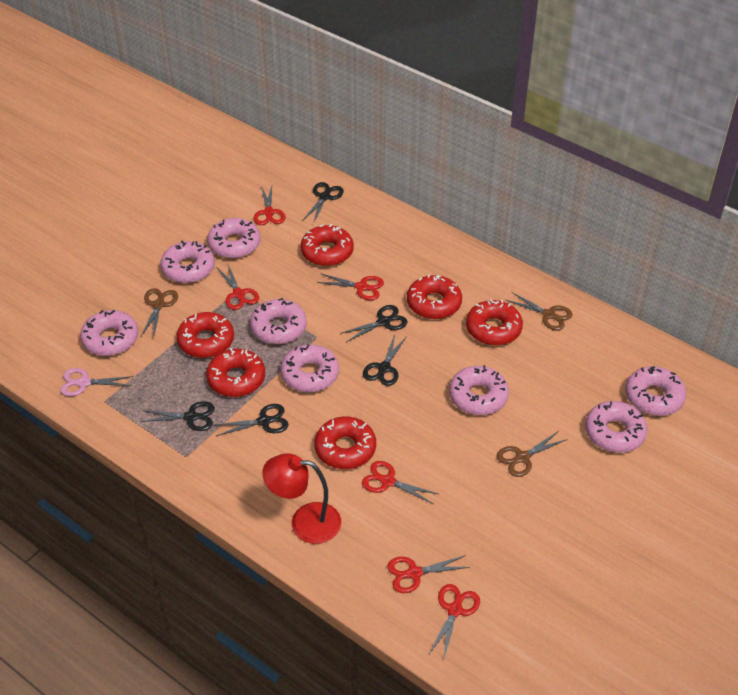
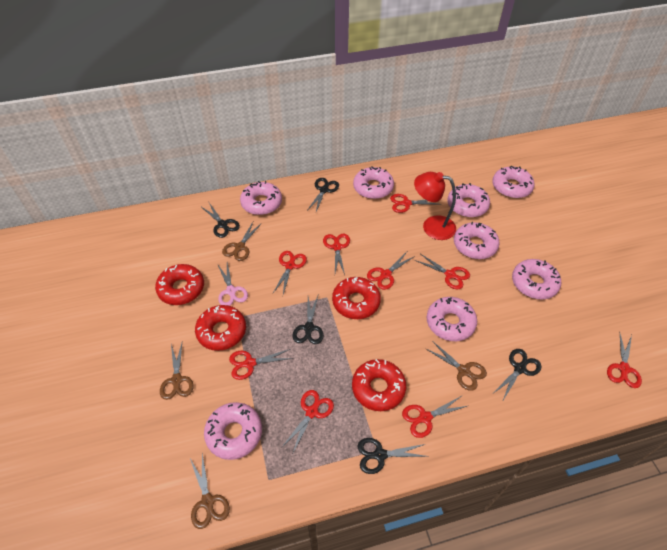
brown scissors: 3 -> 4
red donut: 6 -> 4
red scissors: 6 -> 9

